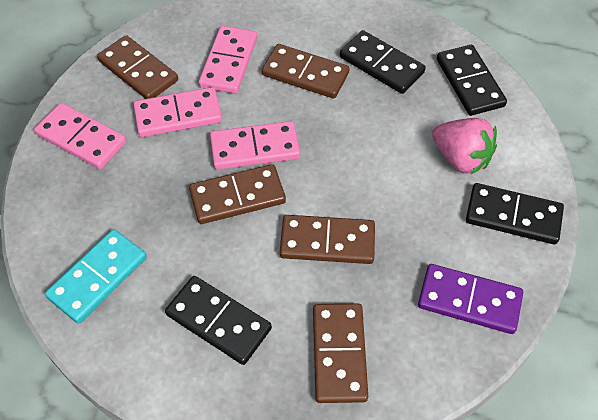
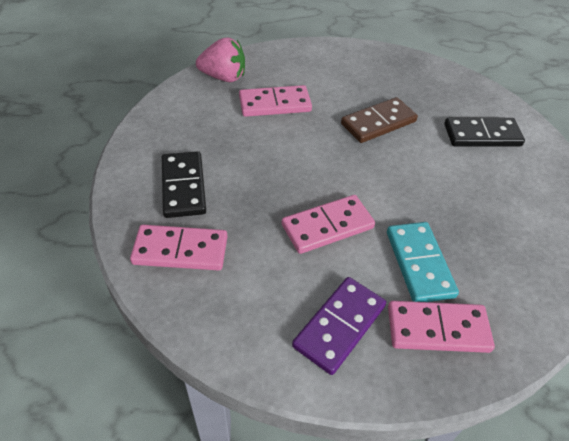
black domino: 4 -> 2
brown domino: 5 -> 1

